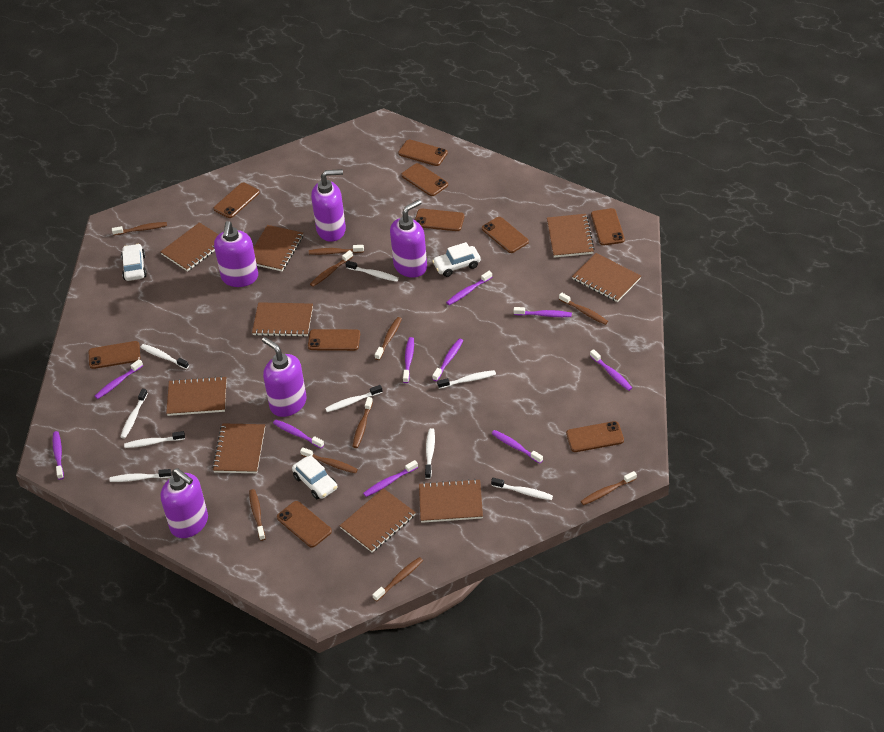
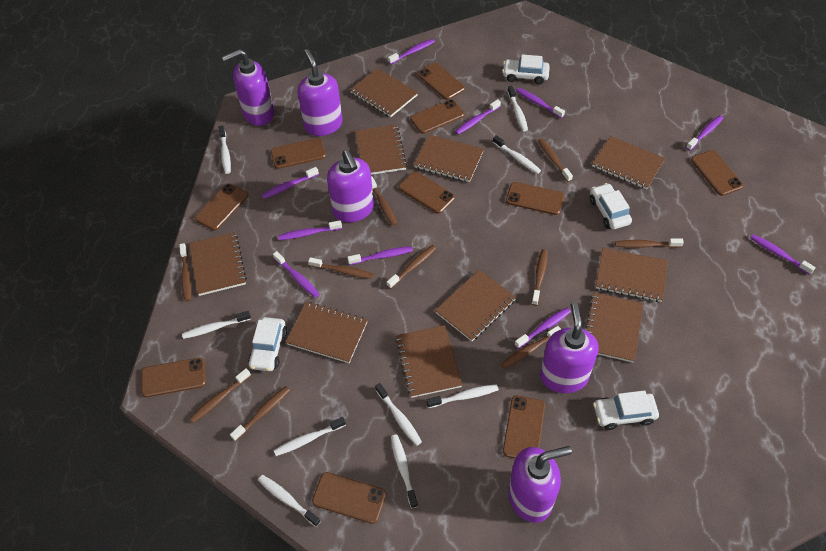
brown notebook: 9 -> 10
white car: 3 -> 4

